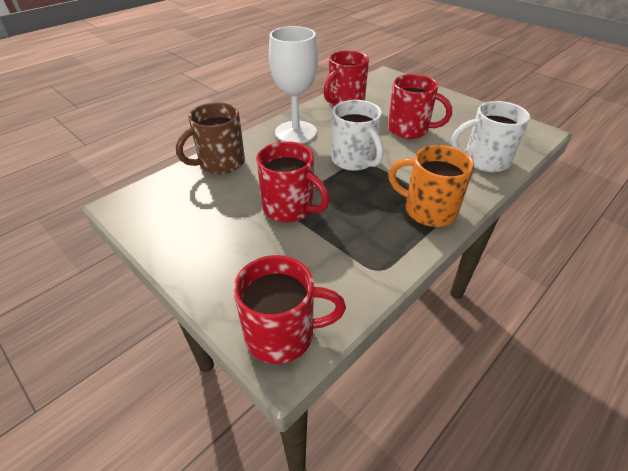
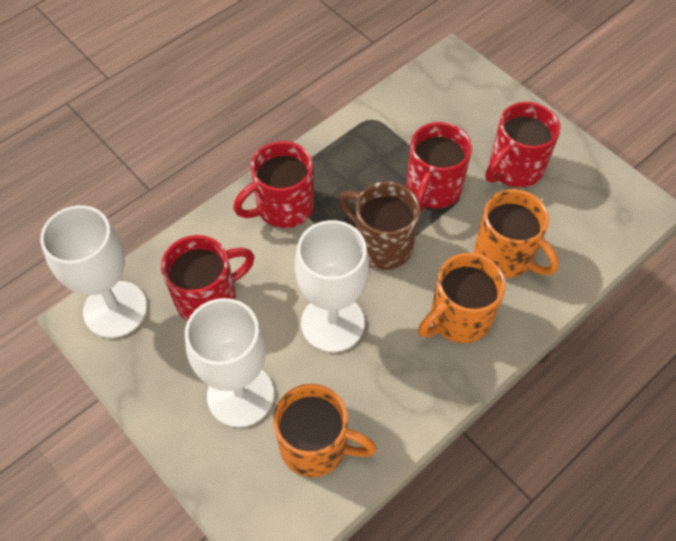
orange mug: 1 -> 3
white goblet: 1 -> 3
white mug: 2 -> 0

